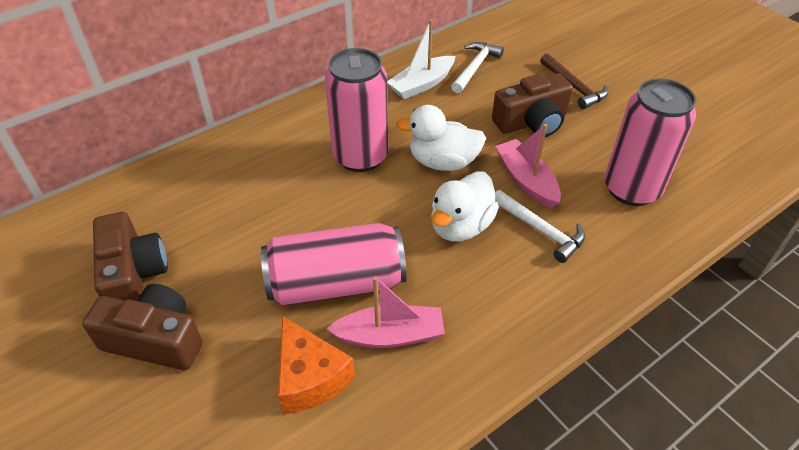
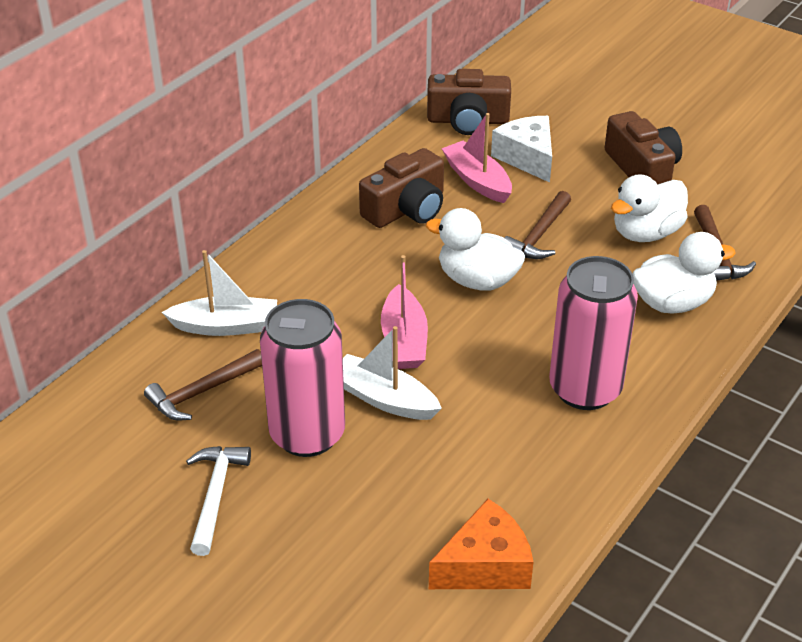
brown hammer: 1 -> 3
pink can: 3 -> 2
white boat: 1 -> 2
white cheese: 0 -> 1
white duck: 2 -> 3
white hammer: 2 -> 1

